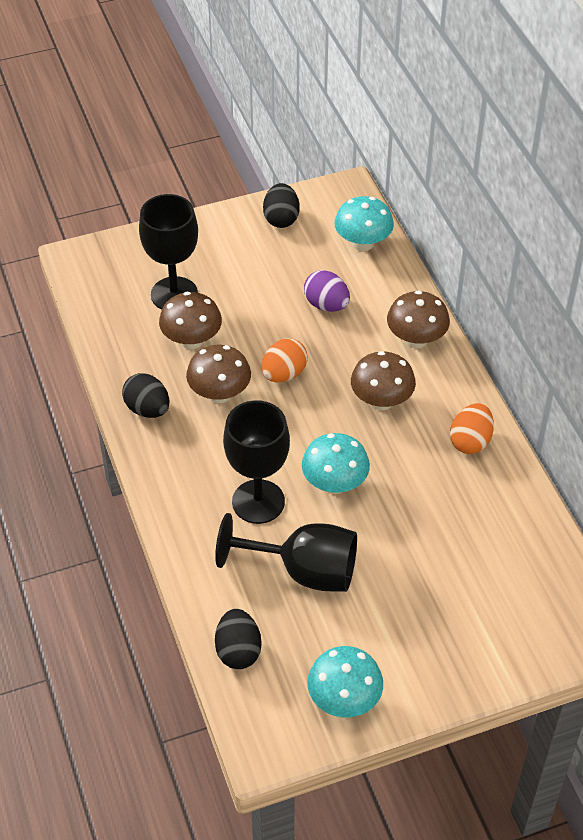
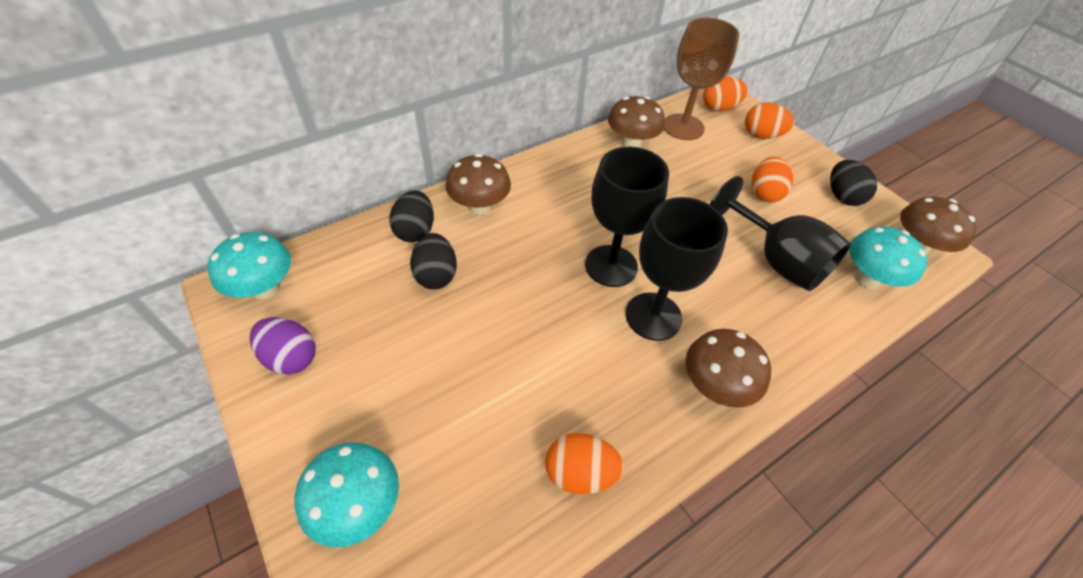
brown goblet: 0 -> 1
orange egg: 2 -> 4

